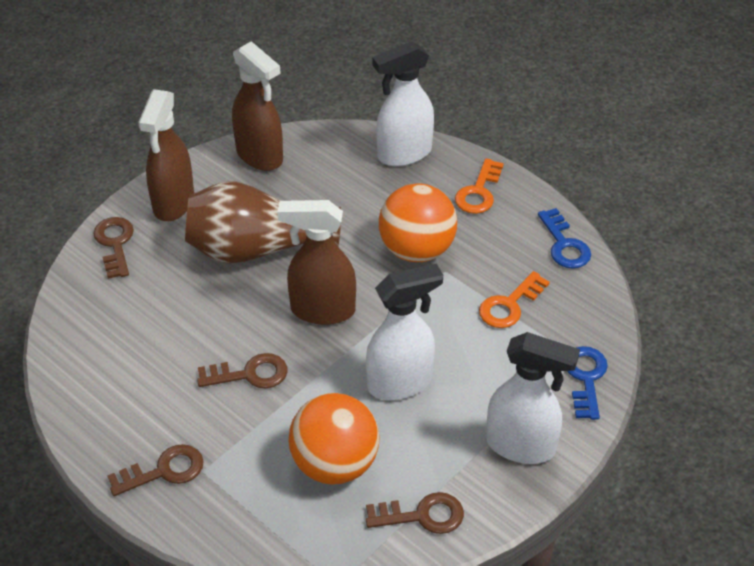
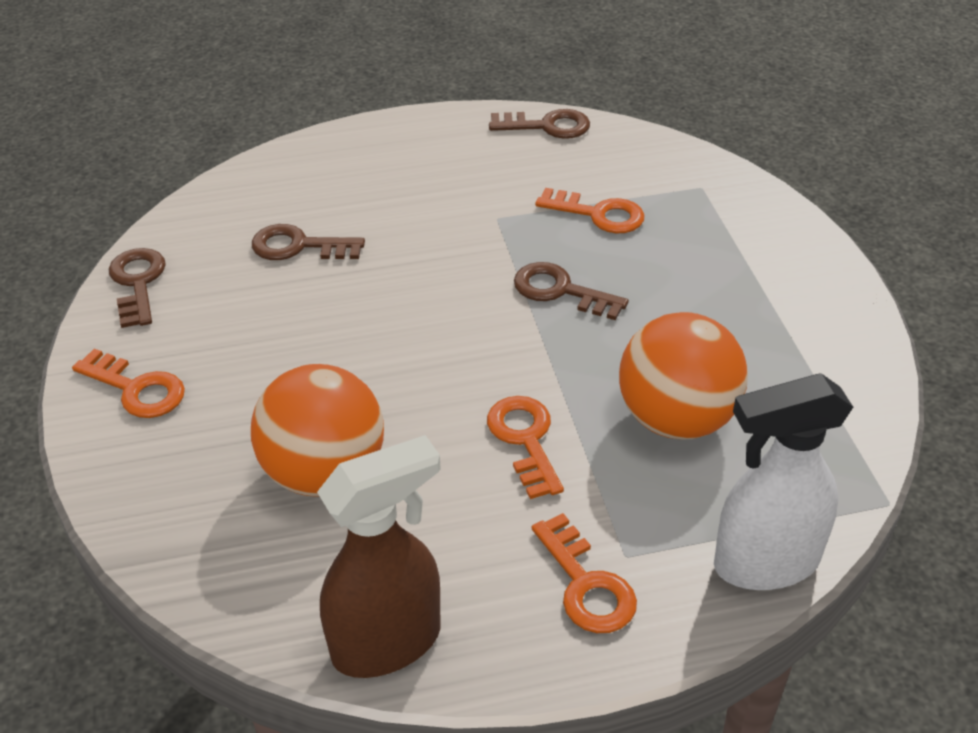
blue key: 2 -> 0
brown spray bottle: 3 -> 1
brown vase: 1 -> 0
orange key: 2 -> 4
white spray bottle: 3 -> 1

